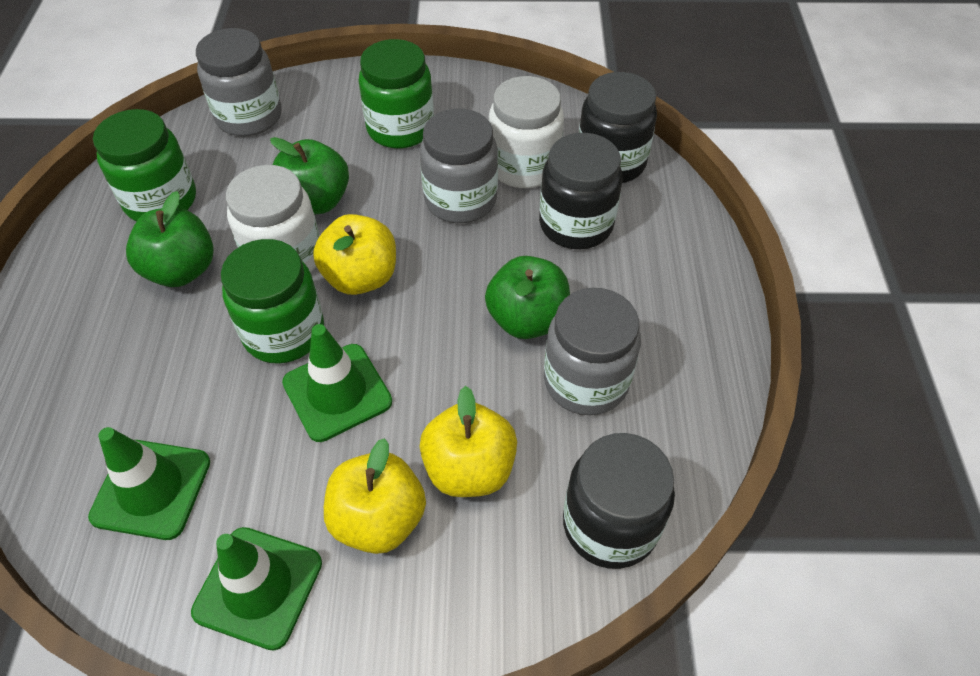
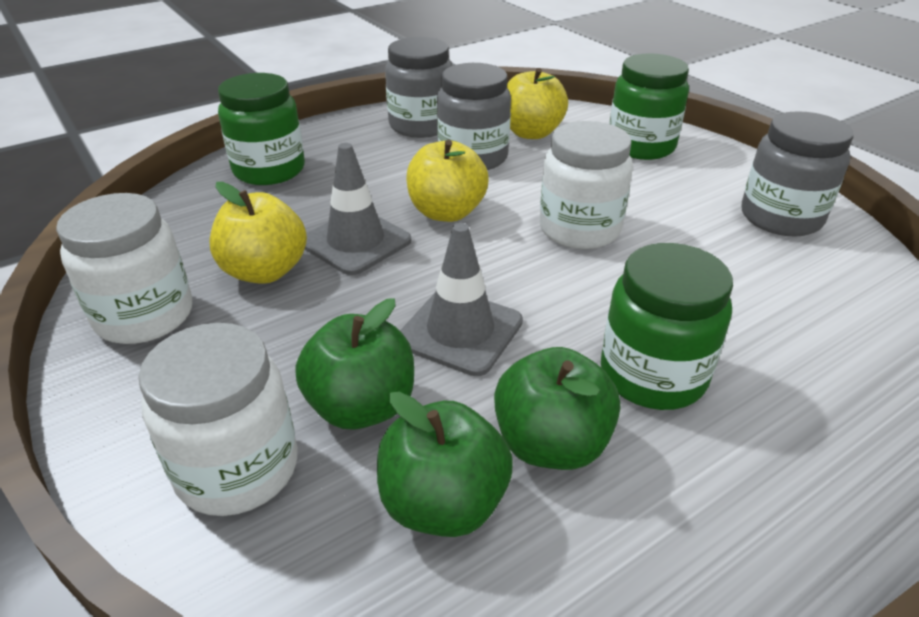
black jar: 3 -> 0
green traffic cone: 3 -> 0
grey traffic cone: 0 -> 2
white jar: 2 -> 3

